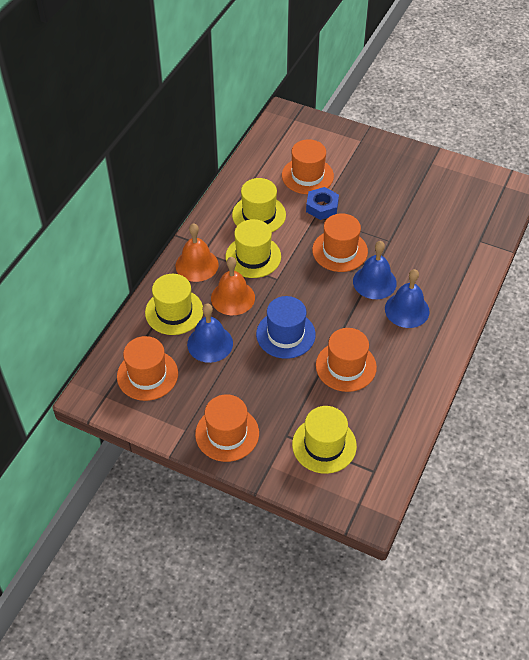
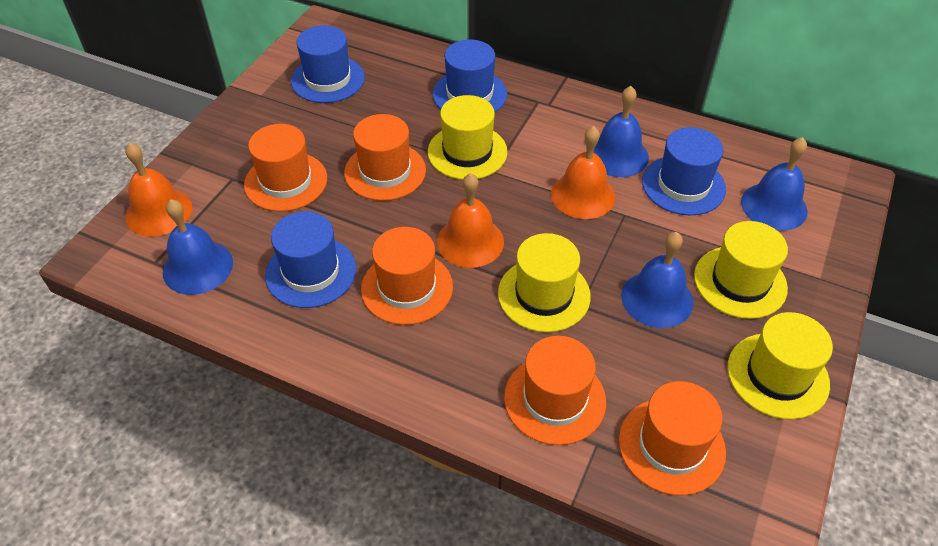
blue bell: 3 -> 4
blue hat: 1 -> 4
blue nut: 1 -> 0
orange bell: 2 -> 3

